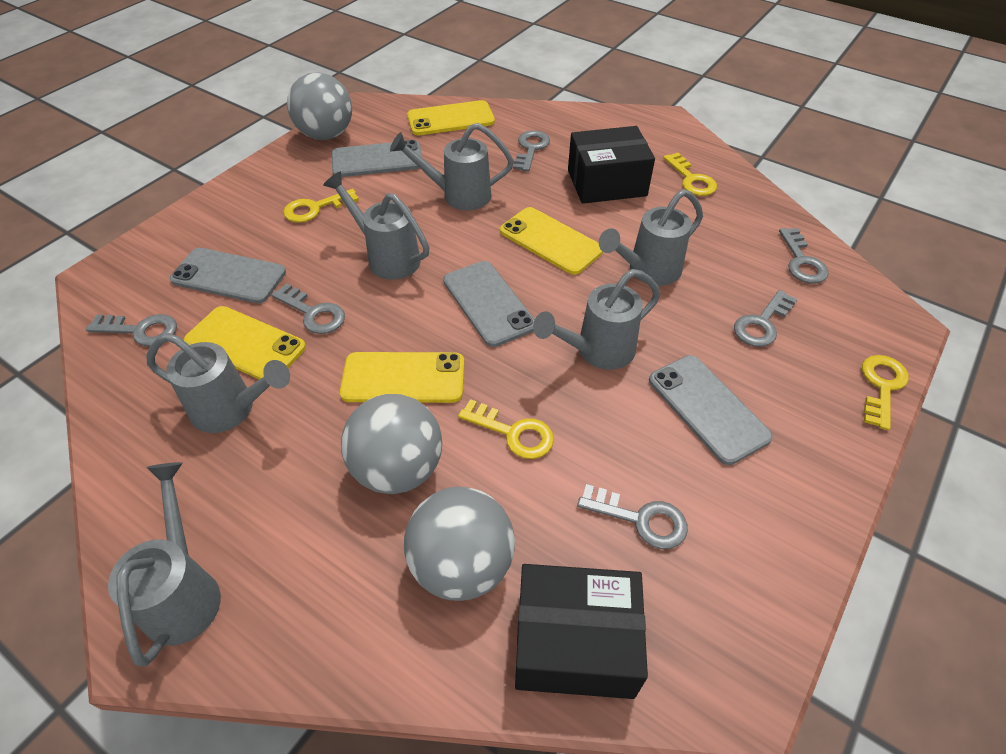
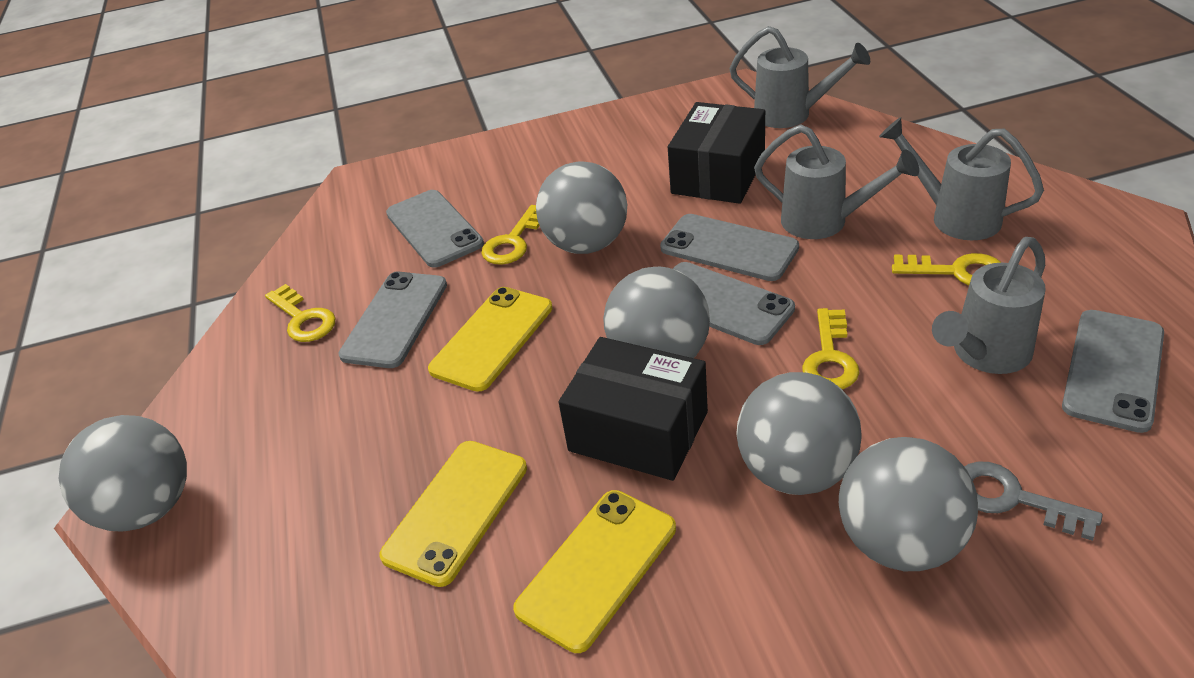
grey ball: 3 -> 5
grey key: 6 -> 1
grey phone: 4 -> 5
grey watering can: 6 -> 4
yellow phone: 4 -> 3

